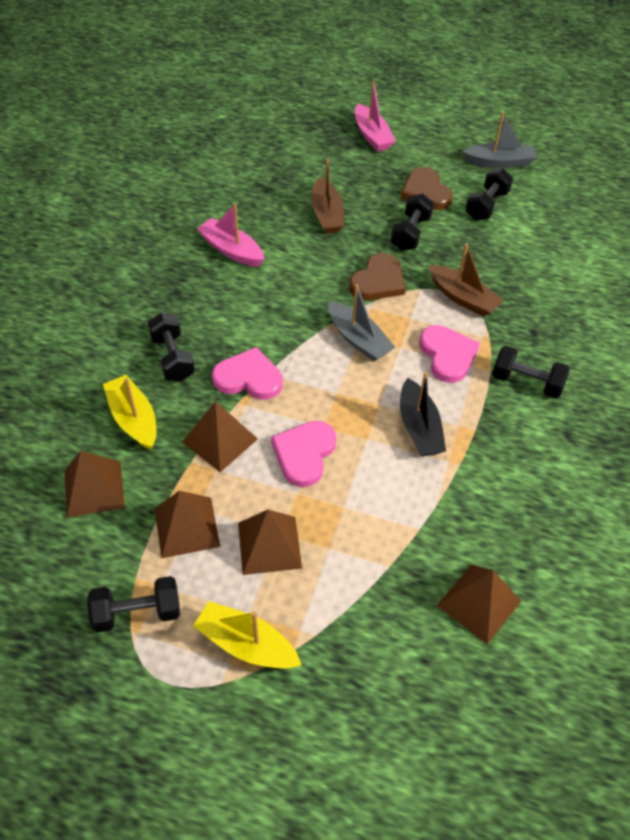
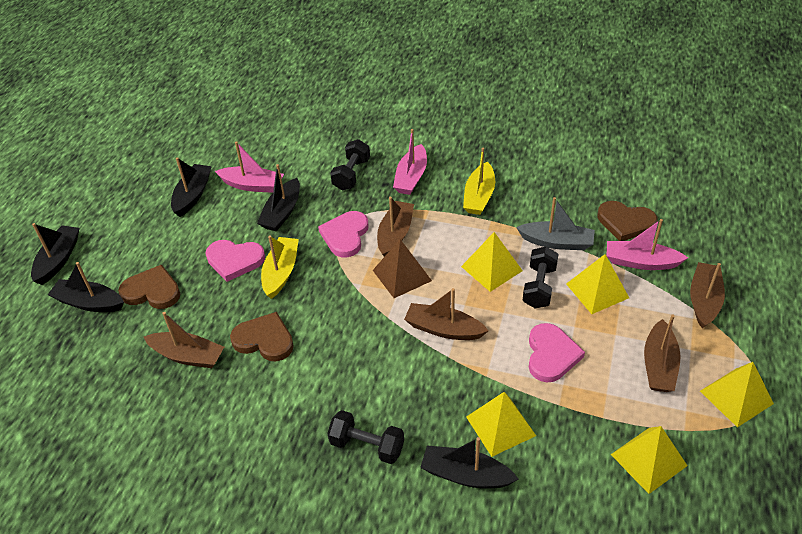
black boat: 1 -> 5
black dumbbell: 5 -> 3
brown boat: 2 -> 5
brown heart: 2 -> 3
brown pyramid: 5 -> 1
grey boat: 2 -> 1
pink boat: 2 -> 3
yellow pyramid: 0 -> 5

